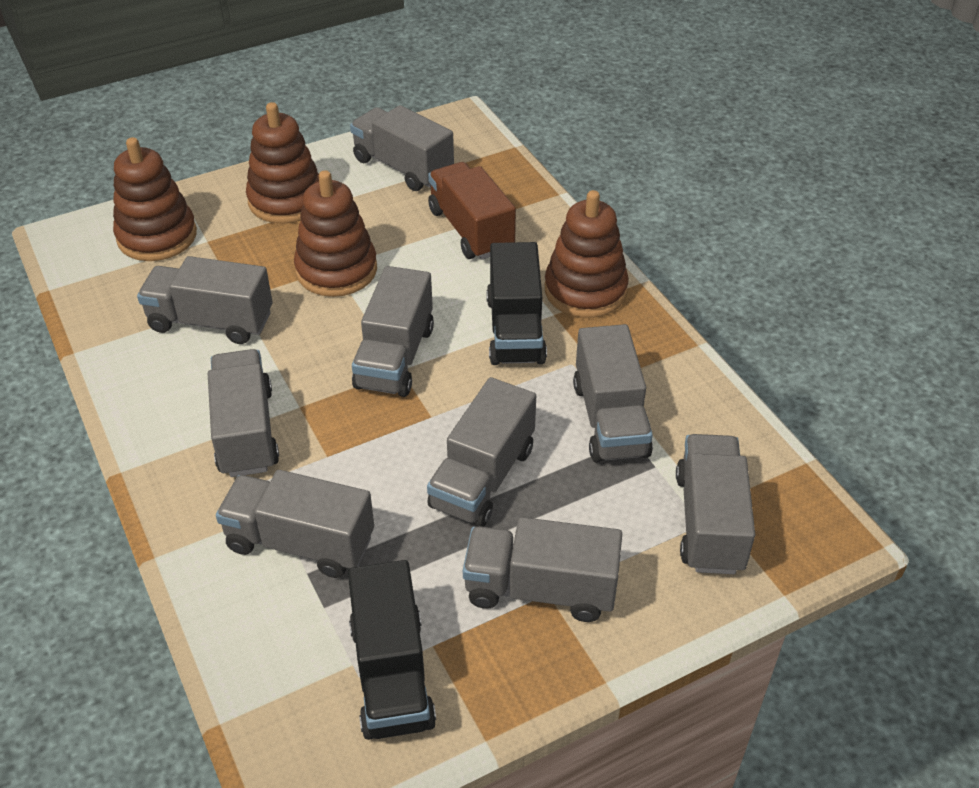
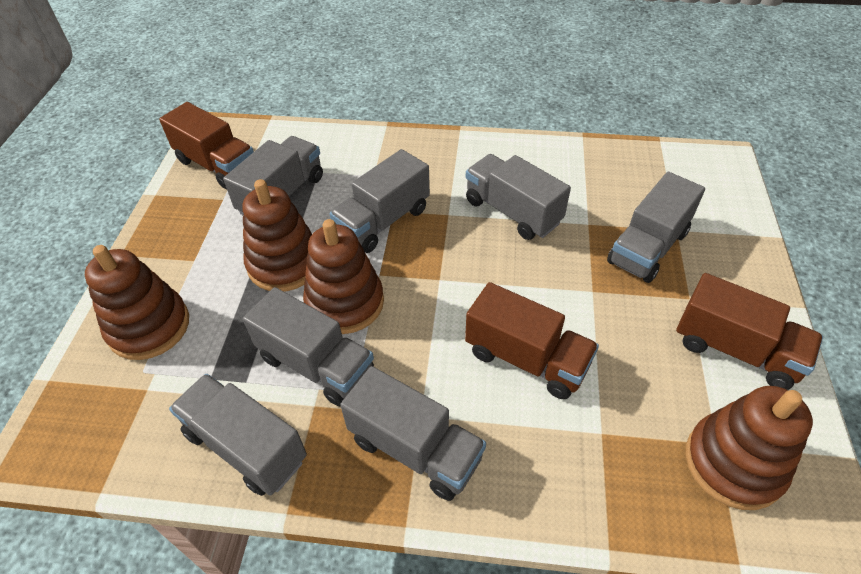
black truck: 2 -> 0
brown truck: 1 -> 3
grey truck: 9 -> 7

